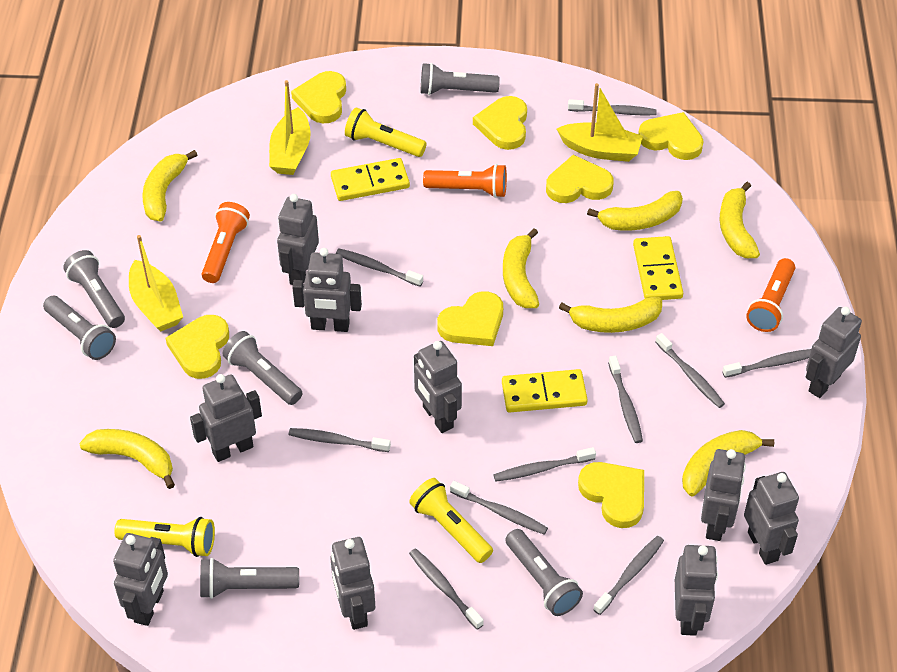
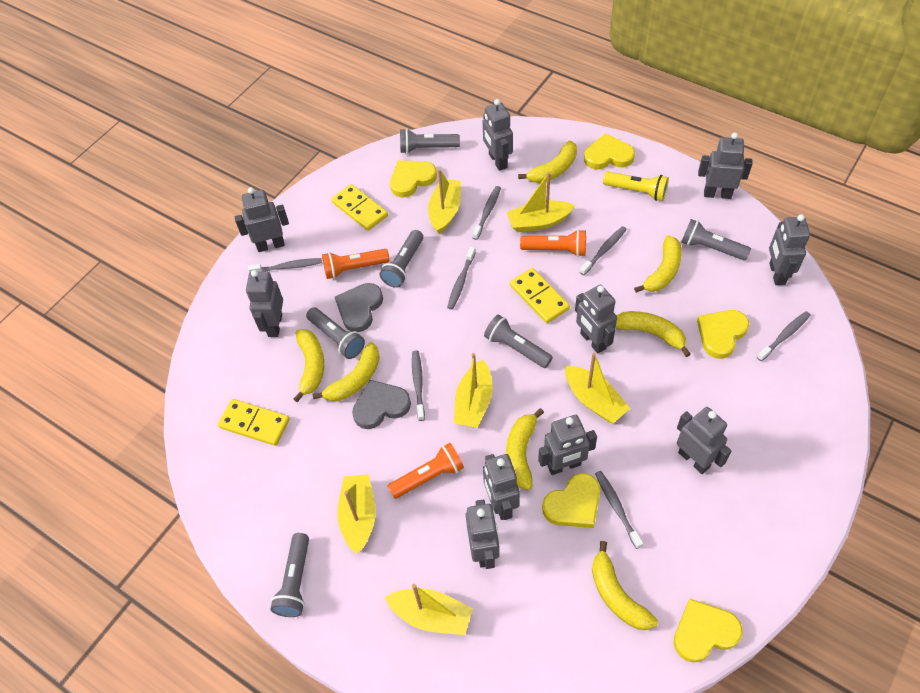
grey heart: 0 -> 2
grey toothbrush: 10 -> 7
yellow boat: 3 -> 6
yellow flashlight: 3 -> 1
yellow heart: 7 -> 5

